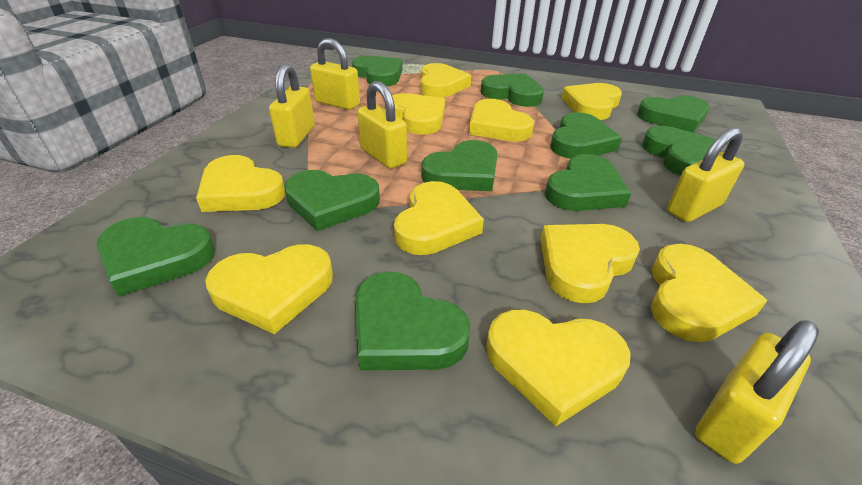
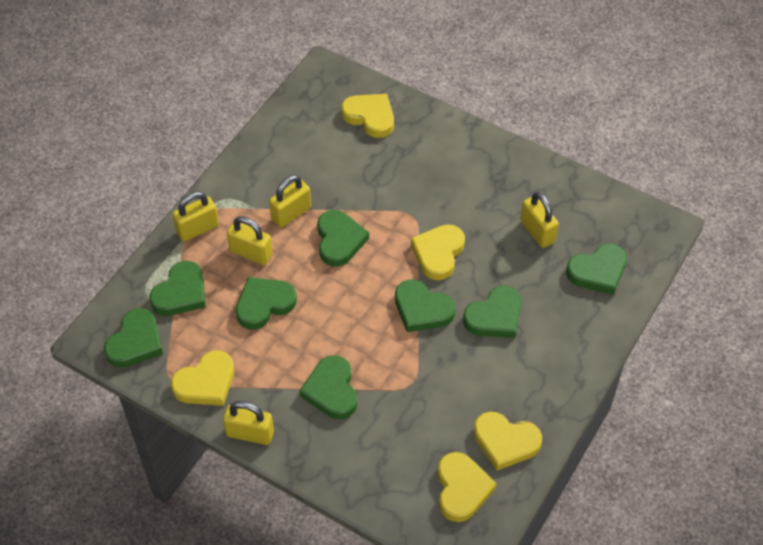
green heart: 10 -> 8
yellow heart: 10 -> 5

